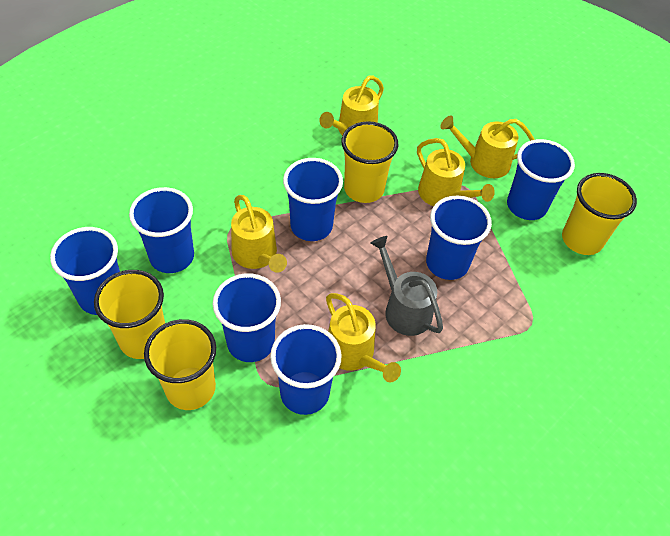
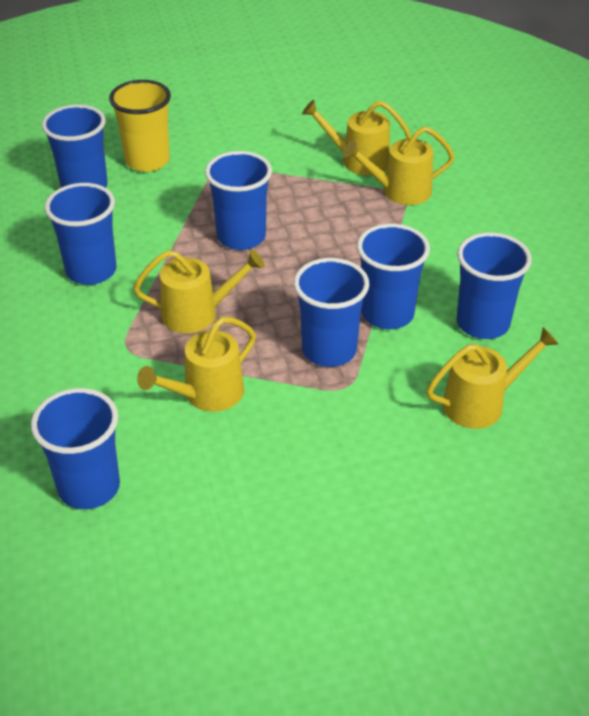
grey watering can: 1 -> 0
yellow cup: 4 -> 1

